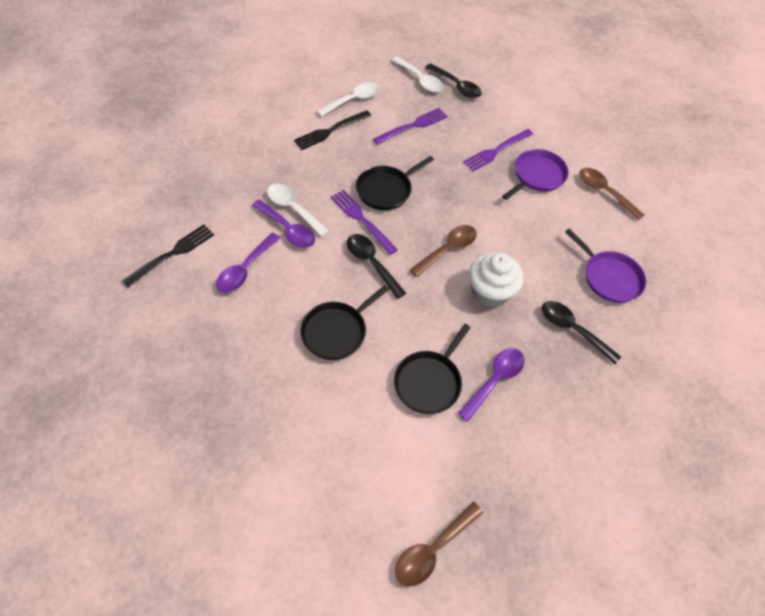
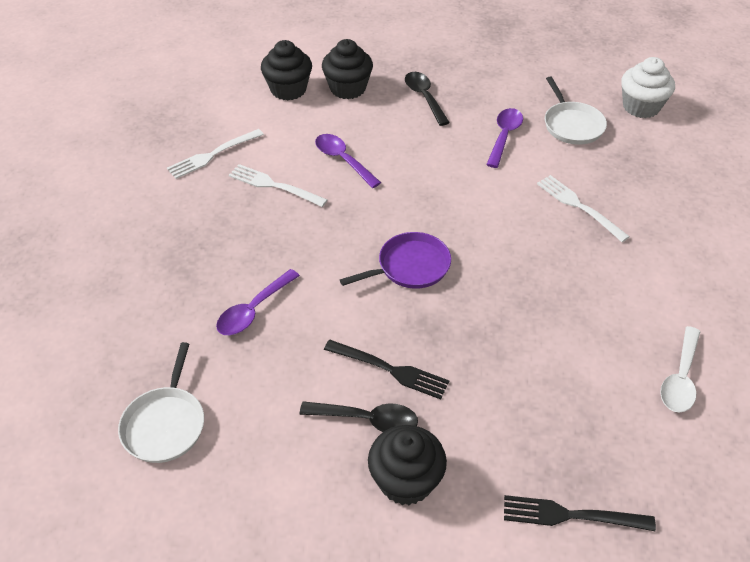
black cupcake: 0 -> 3
black pan: 3 -> 0
black spoon: 3 -> 2
brown spoon: 3 -> 0
purple fork: 3 -> 0
purple pan: 2 -> 1
white fork: 0 -> 3
white pan: 0 -> 2
white spoon: 3 -> 1

